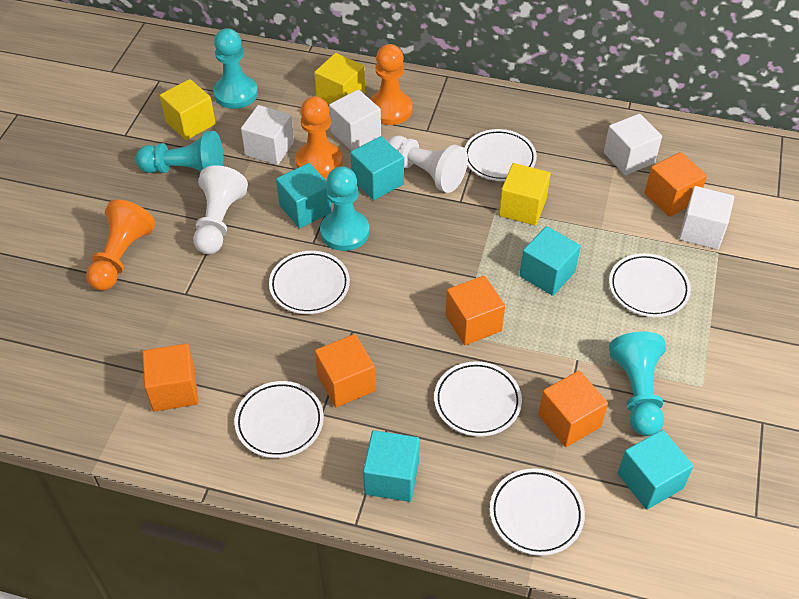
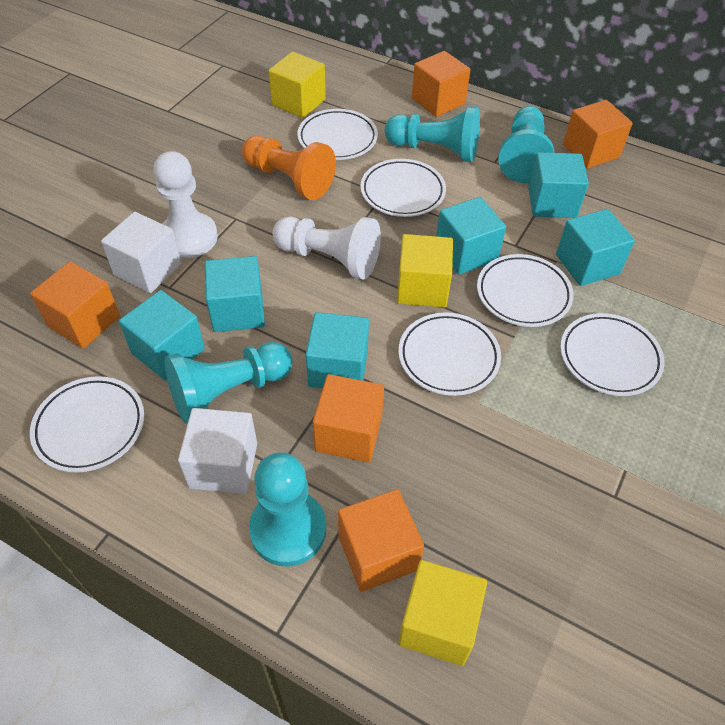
orange pawn: 3 -> 1
turquoise cube: 5 -> 6
white cube: 4 -> 2

